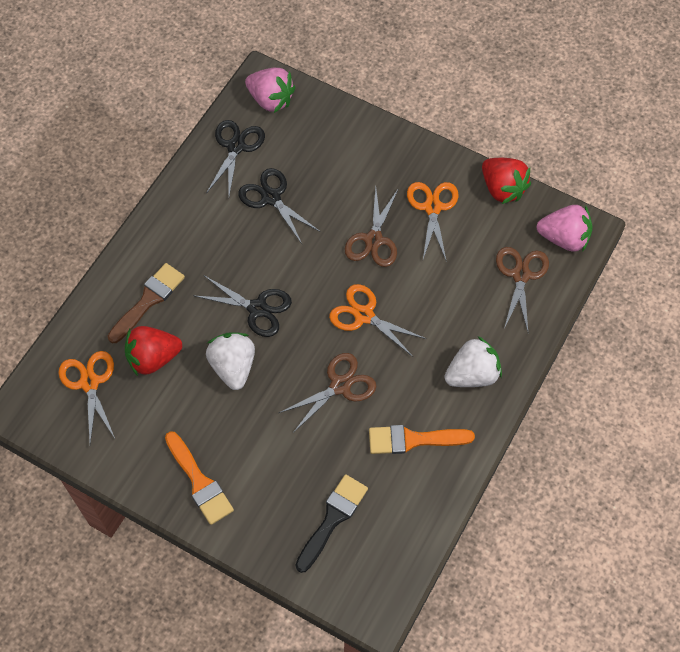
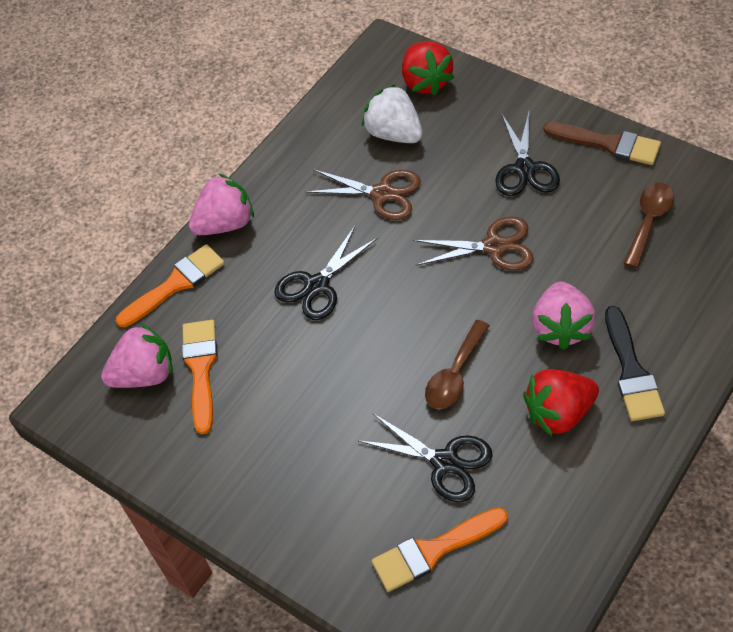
brown scissors: 3 -> 2
brown spoon: 0 -> 2
orange brush: 2 -> 3
orange scissors: 3 -> 0
pink strawberry: 2 -> 3
white strawberry: 2 -> 1

